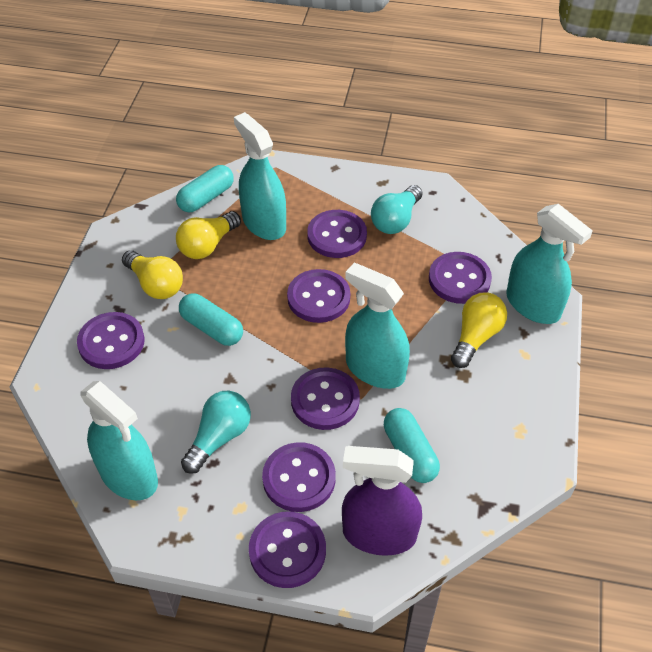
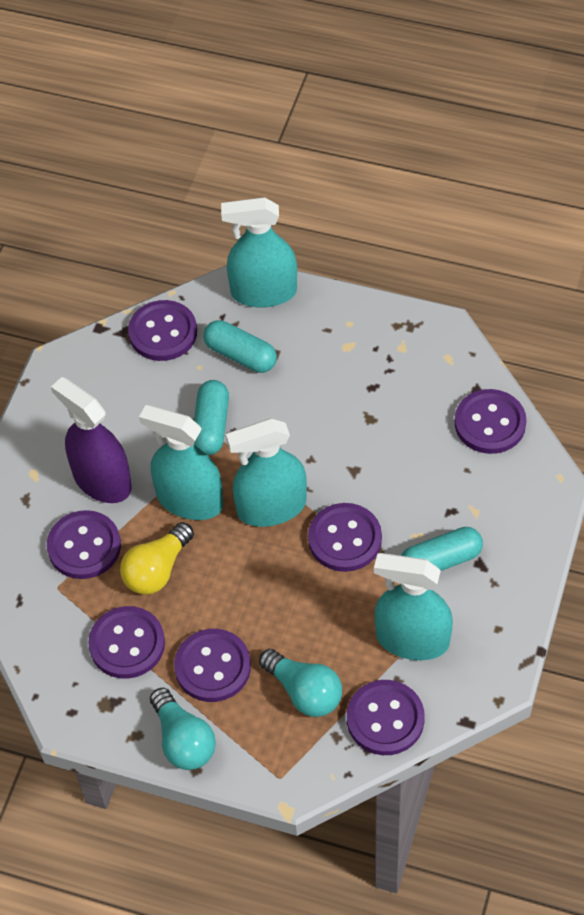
yellow light bulb: 3 -> 1

